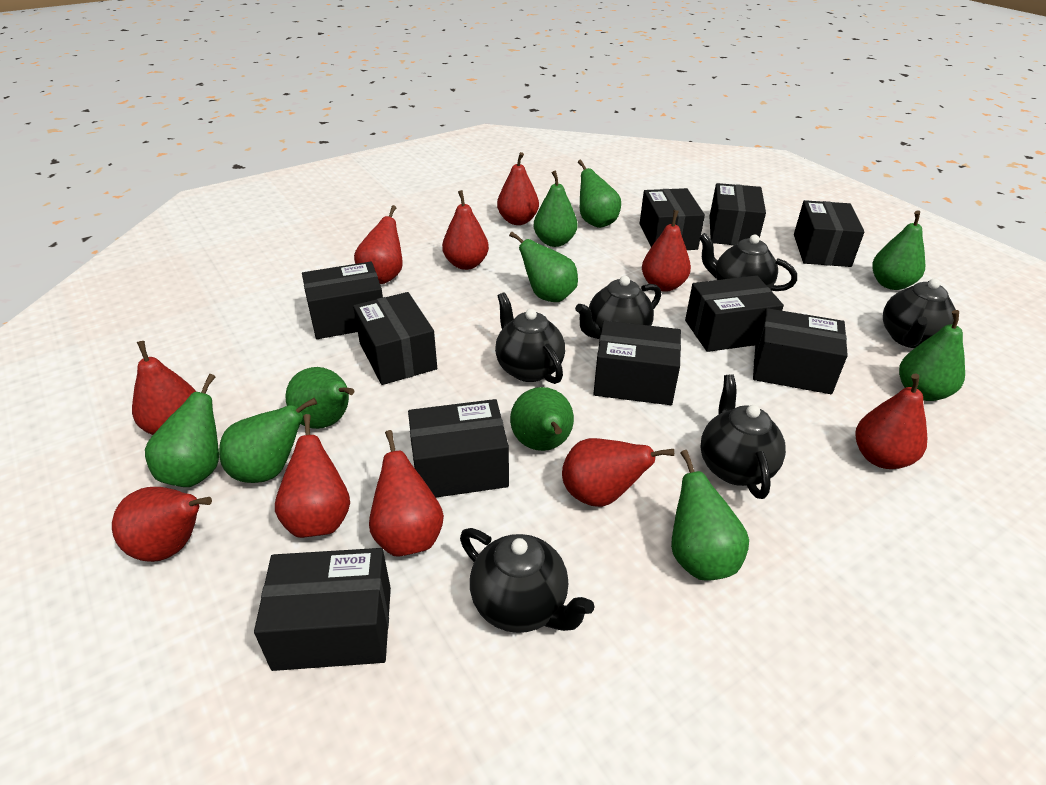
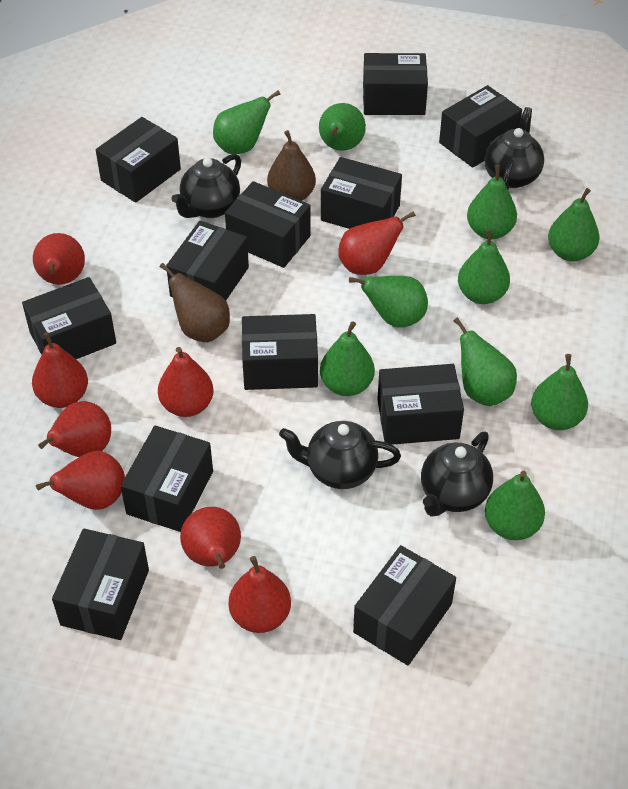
black box: 10 -> 12
black teapot: 6 -> 4
brown pear: 0 -> 2
red pear: 10 -> 8

